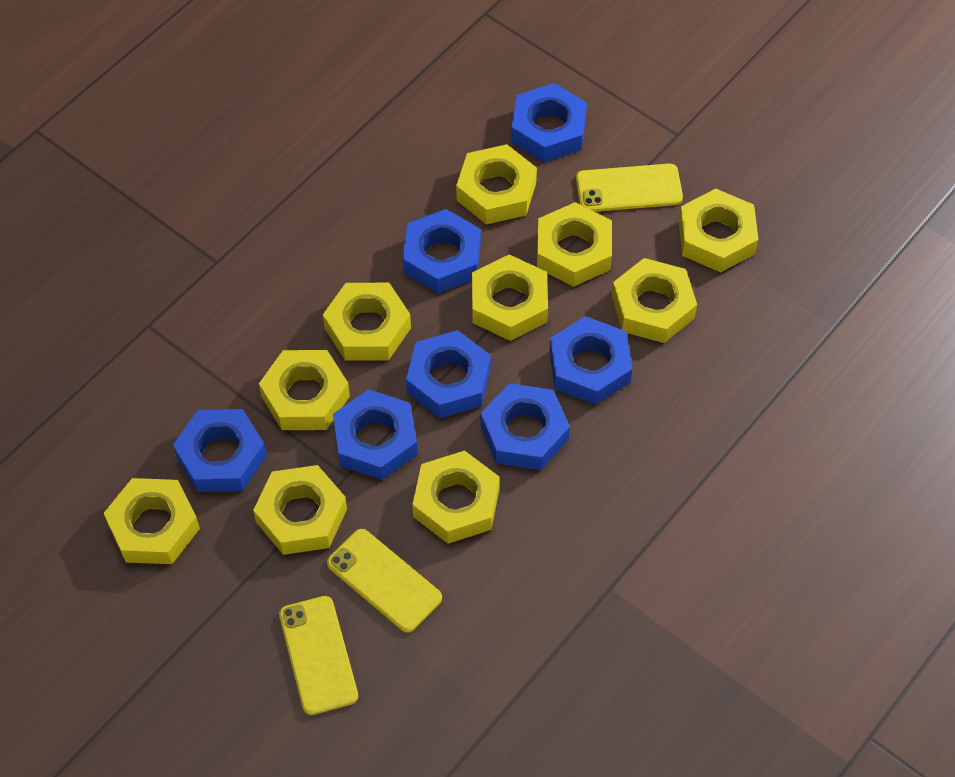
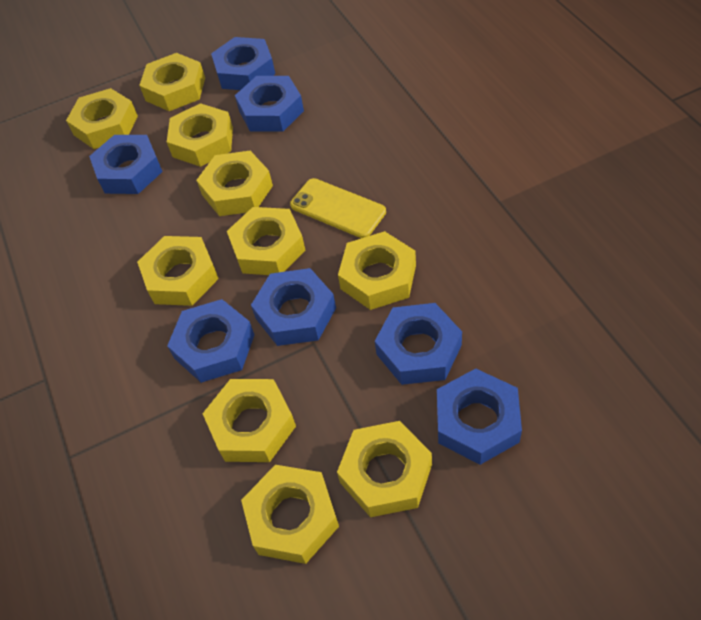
yellow phone: 3 -> 1

